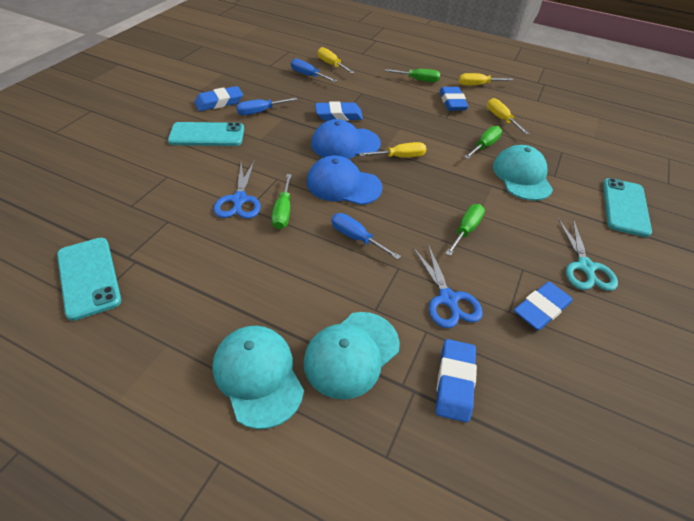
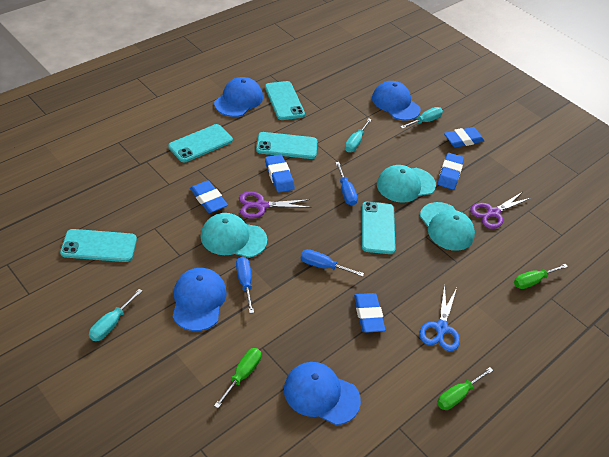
blue cap: 2 -> 4
blue scissors: 2 -> 1
green screwdriver: 4 -> 3
purple scissors: 0 -> 2
turquoise phone: 3 -> 5
turquoise scissors: 1 -> 0
turquoise screwdriver: 0 -> 3
yellow screwdriver: 4 -> 0

